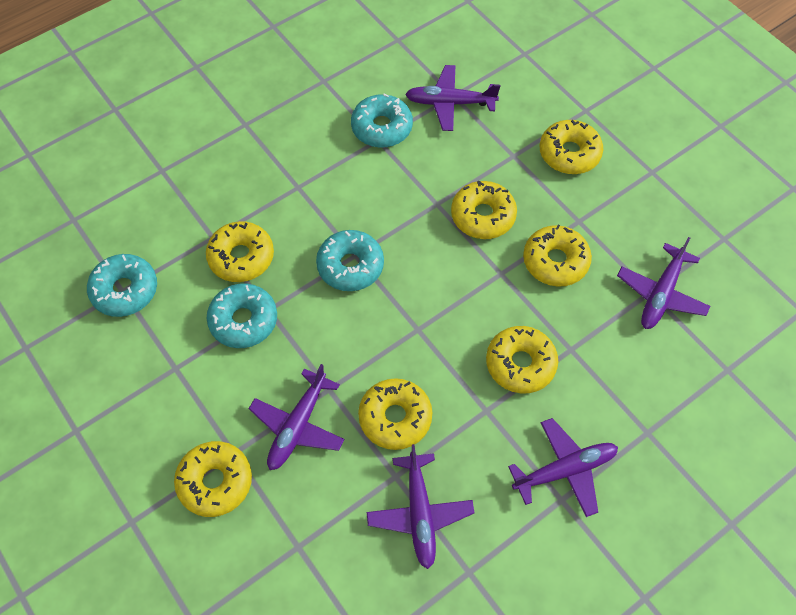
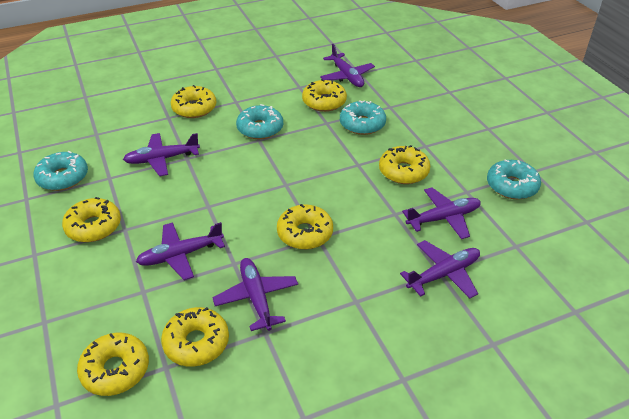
purple plane: 5 -> 6

